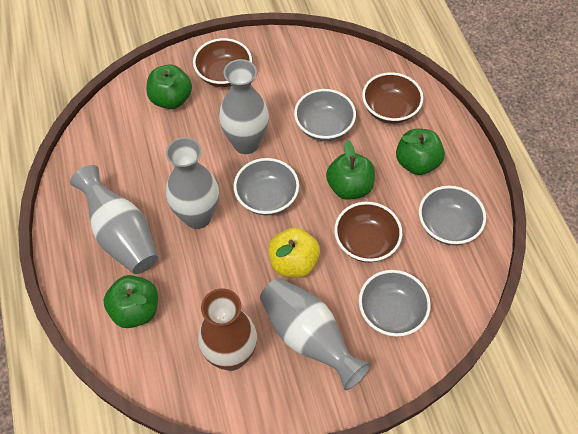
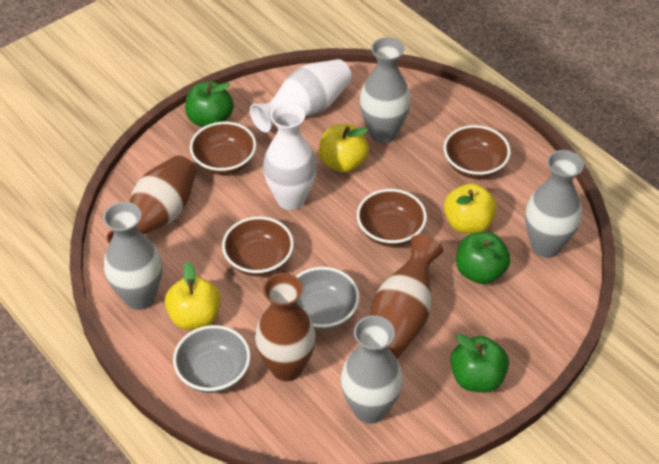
brown bowl: 3 -> 4
brown vase: 1 -> 3
green apple: 4 -> 3
grey bowl: 4 -> 2
white vase: 0 -> 2
yellow apple: 1 -> 3

